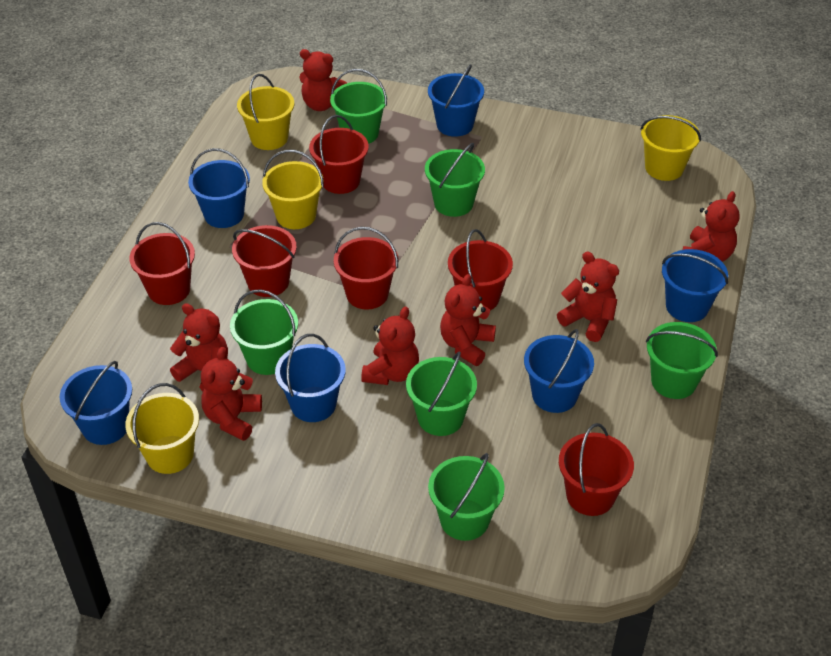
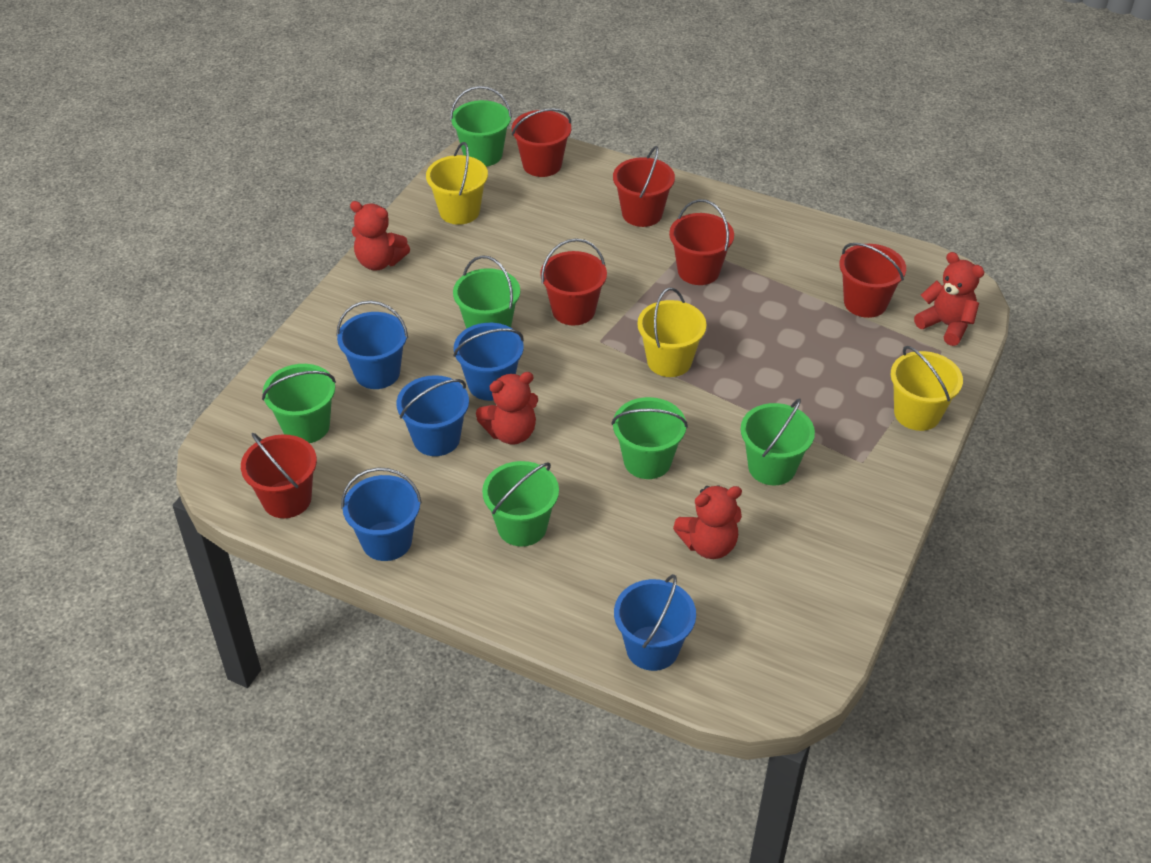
blue bucket: 6 -> 5
red teddy bear: 7 -> 4
yellow bucket: 4 -> 3

